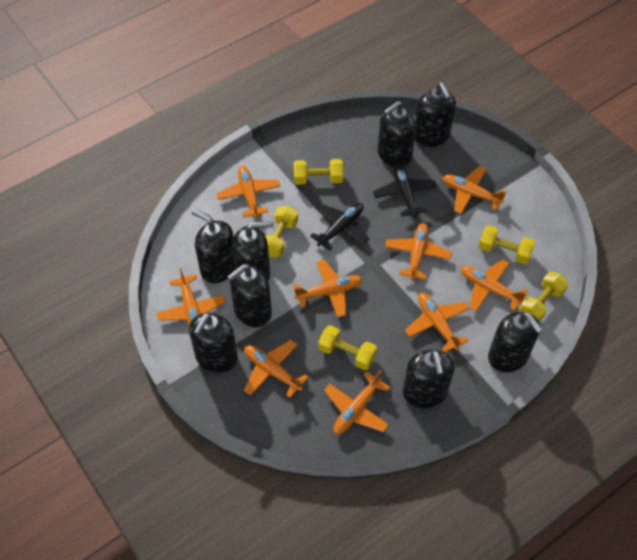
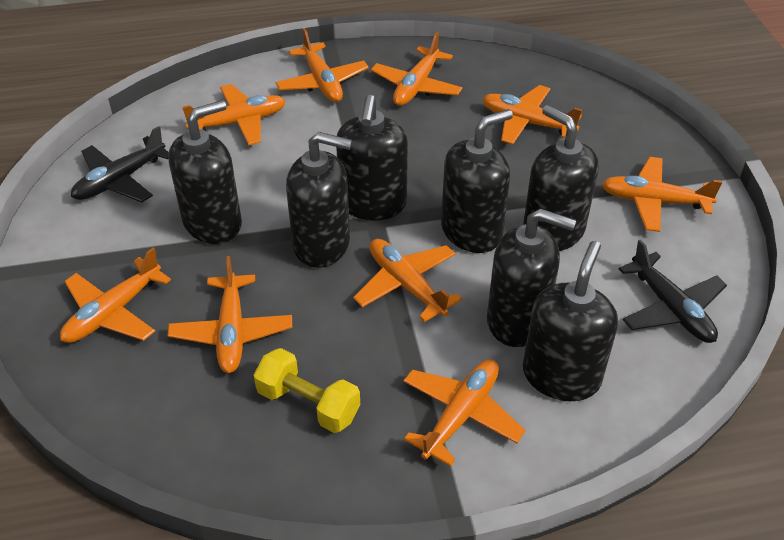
black soap dispenser: 8 -> 7
yellow dumbbell: 5 -> 1

